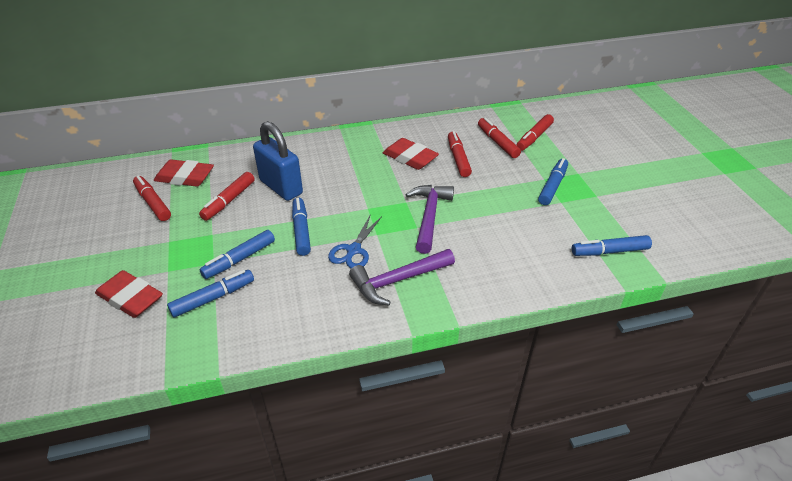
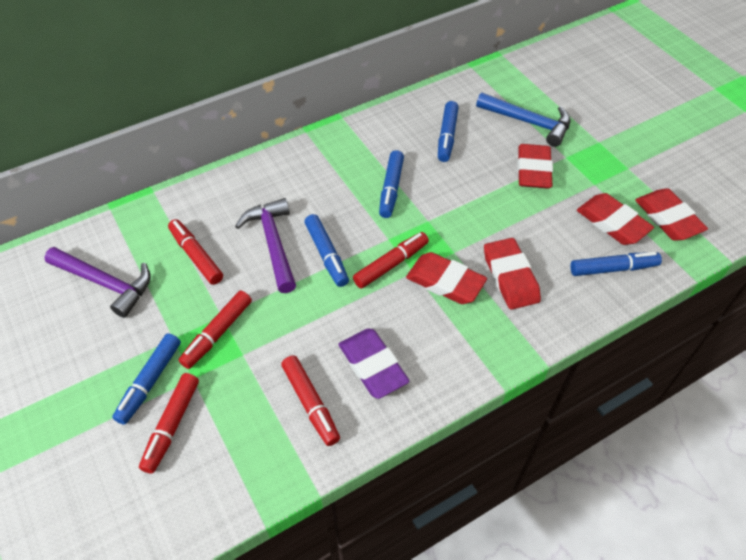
blue hammer: 0 -> 1
blue padlock: 1 -> 0
blue scissors: 1 -> 0
purple eraser: 0 -> 1
red eraser: 3 -> 5

